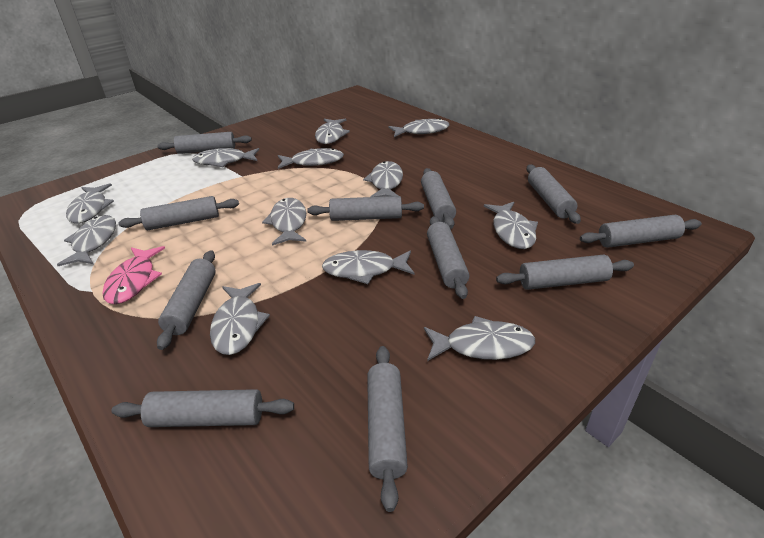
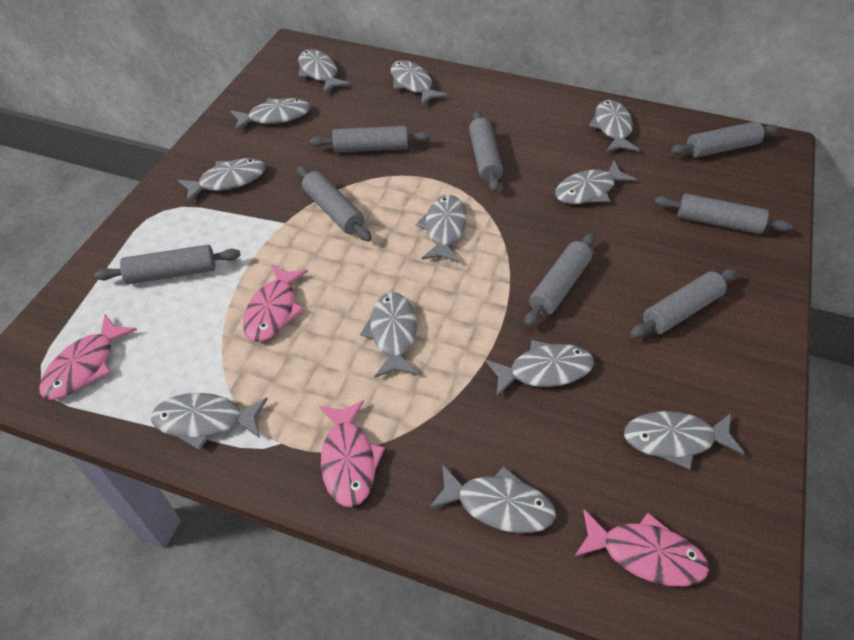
grey rolling pin: 11 -> 8
pink fish: 1 -> 4

